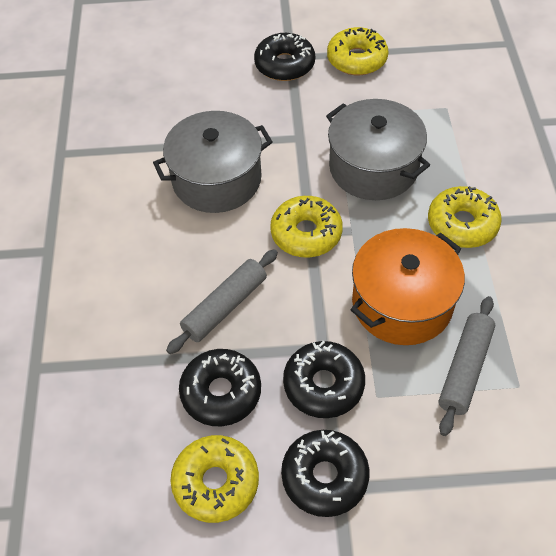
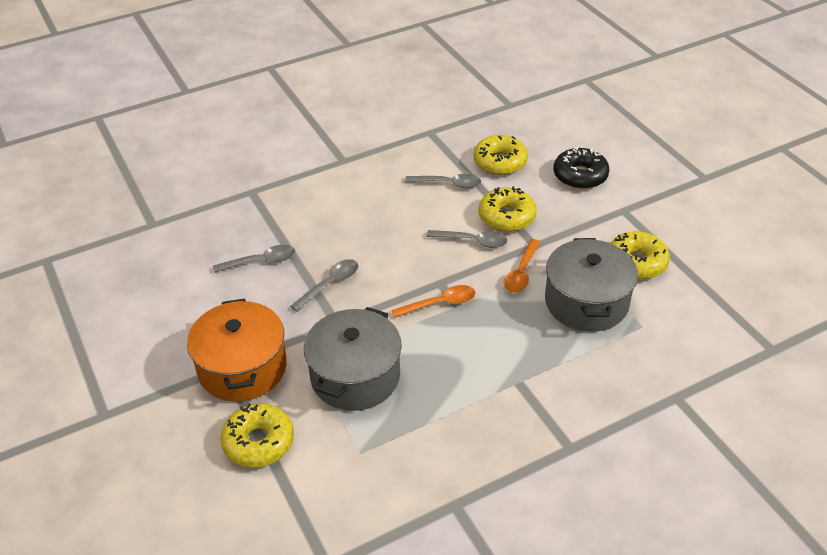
black donut: 4 -> 1
grey rolling pin: 2 -> 0
grey spoon: 0 -> 4
orange spoon: 0 -> 2

